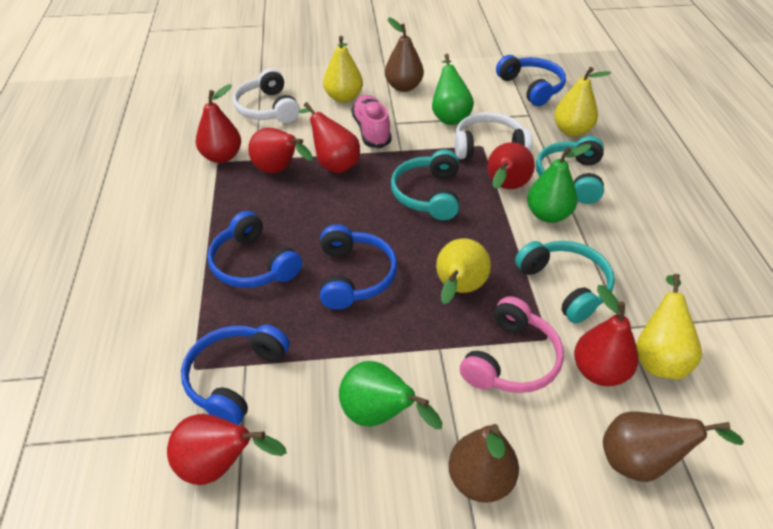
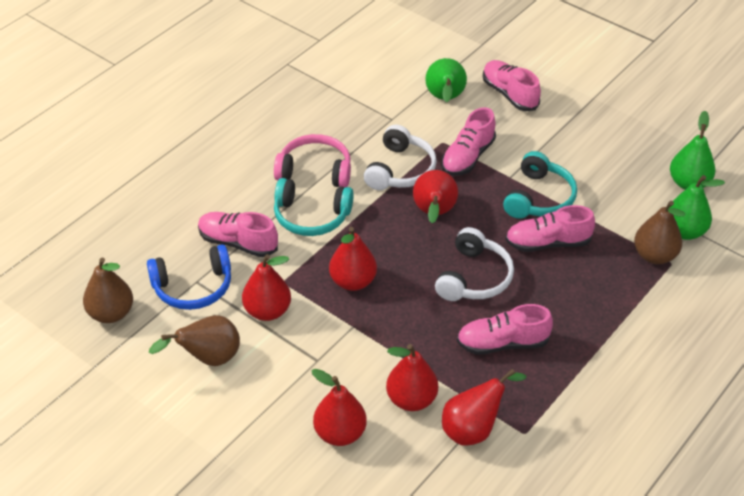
blue headphones: 4 -> 1
pink shoe: 1 -> 5
turquoise headphones: 3 -> 2
yellow pear: 4 -> 0

